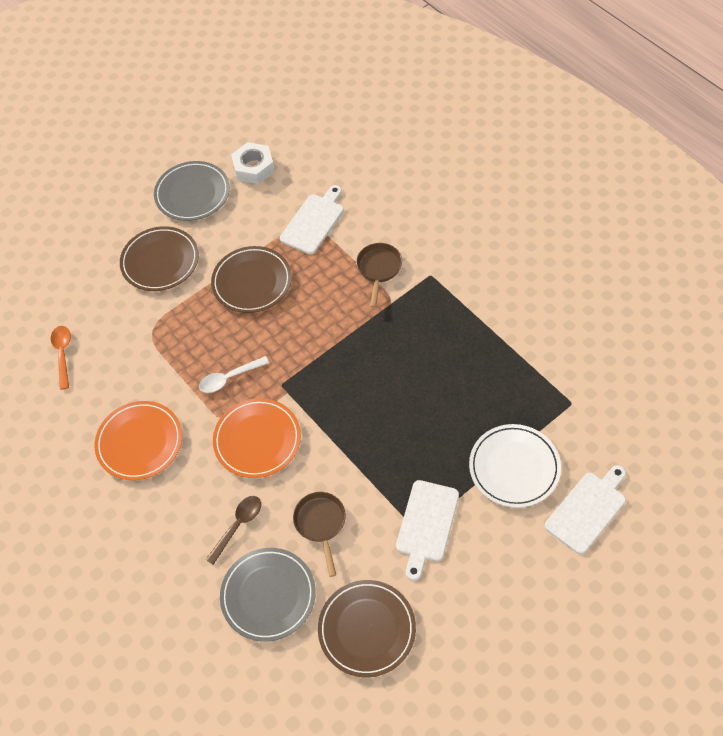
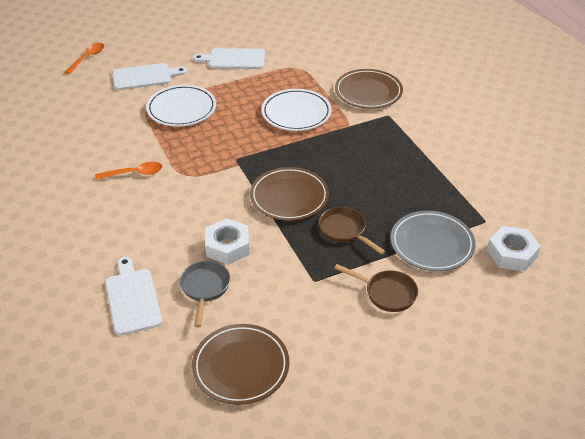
brown spoon: 1 -> 0
grey pan: 0 -> 1
grey plate: 2 -> 1
orange plate: 2 -> 0
orange spoon: 1 -> 2
white nut: 1 -> 2
white plate: 1 -> 2
white spoon: 1 -> 0

